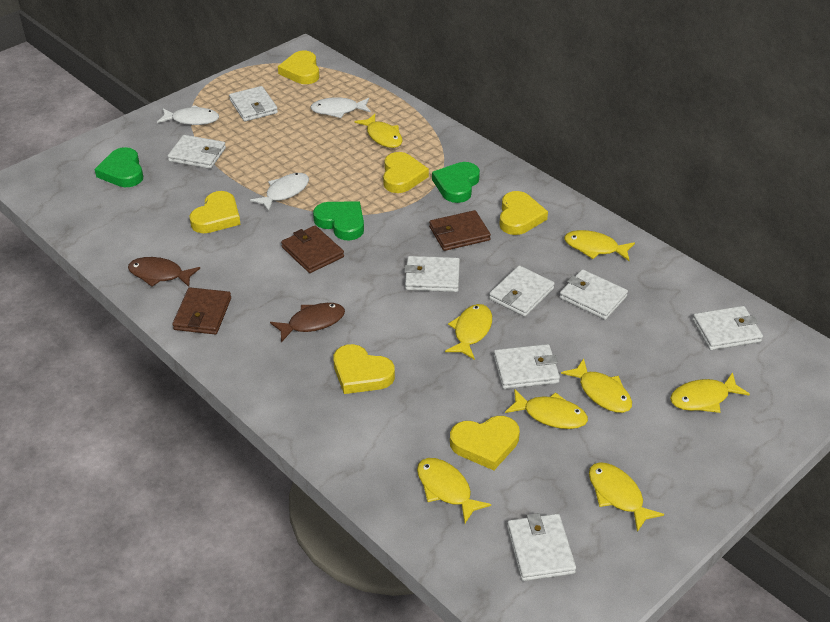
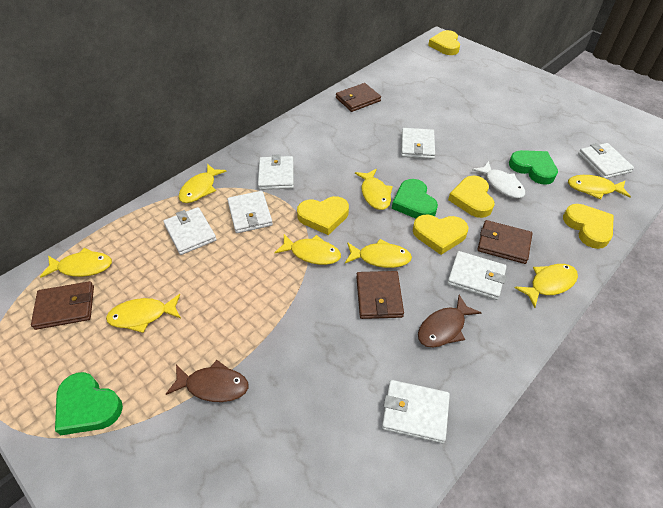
brown wallet: 3 -> 4
white fish: 3 -> 1
white wallet: 8 -> 7
yellow heart: 6 -> 5

